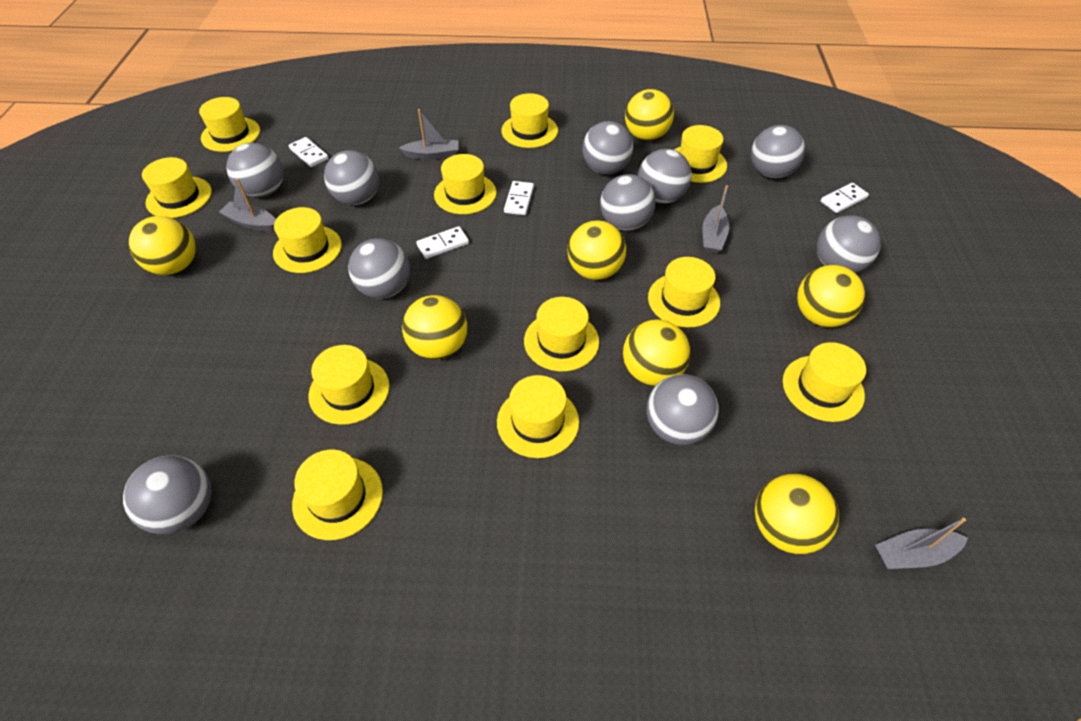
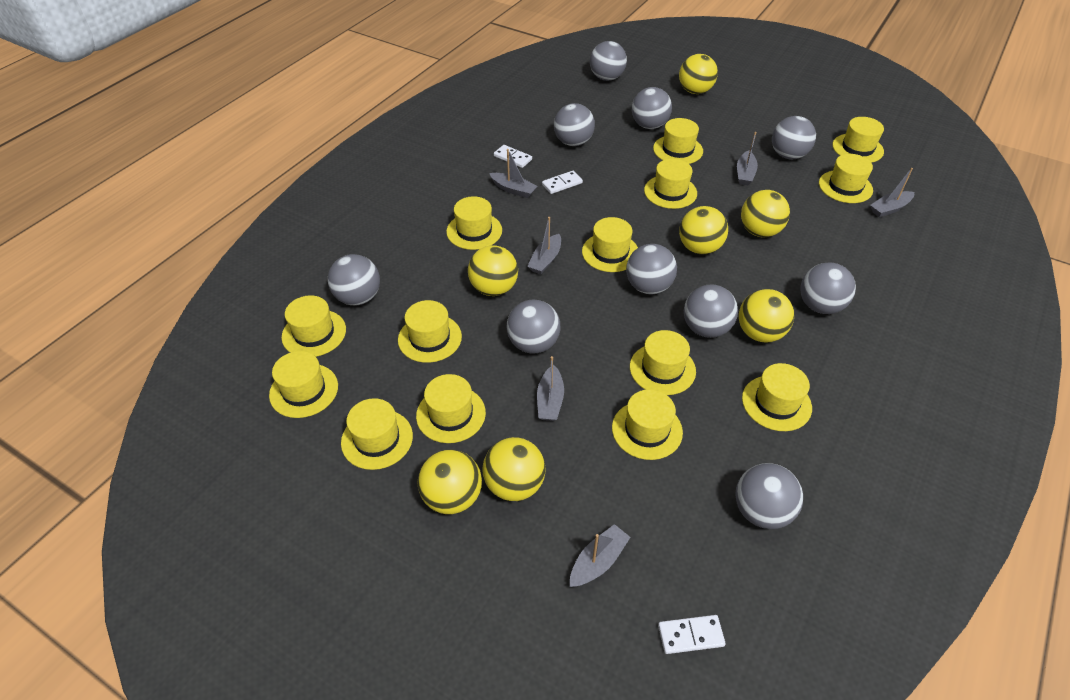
grey boat: 4 -> 6
white domino: 4 -> 3
yellow hat: 12 -> 14

